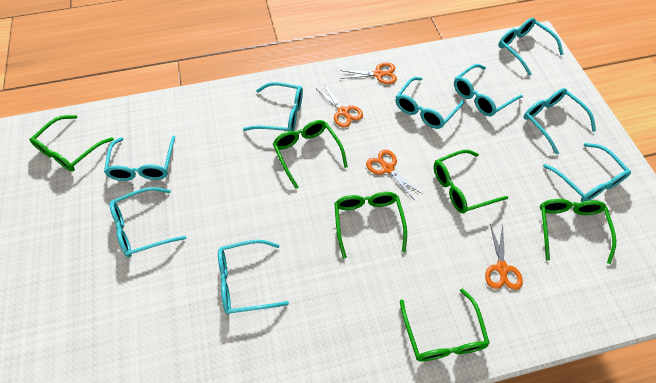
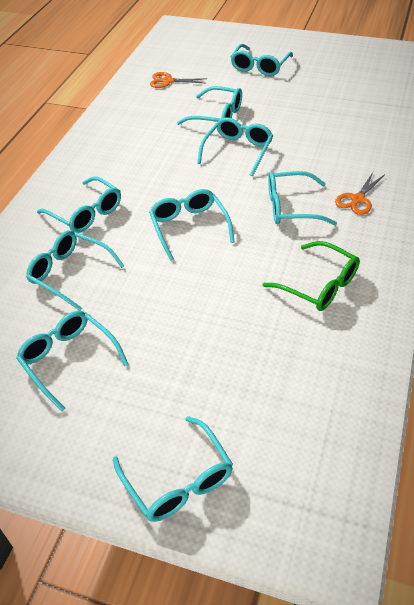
green glasses: 6 -> 1
orange scissors: 4 -> 2

